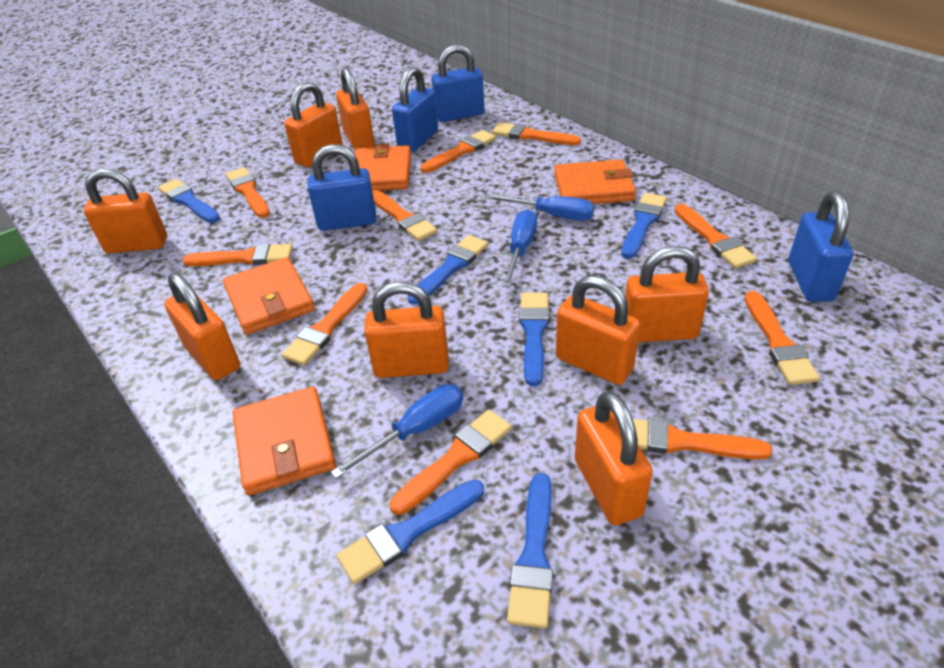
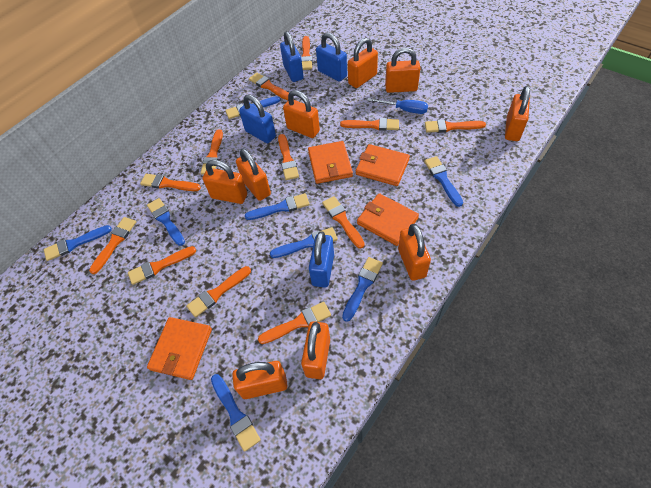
blue brush: 6 -> 8
blue screwdriver: 3 -> 1
orange brush: 10 -> 12
orange padlock: 8 -> 9

